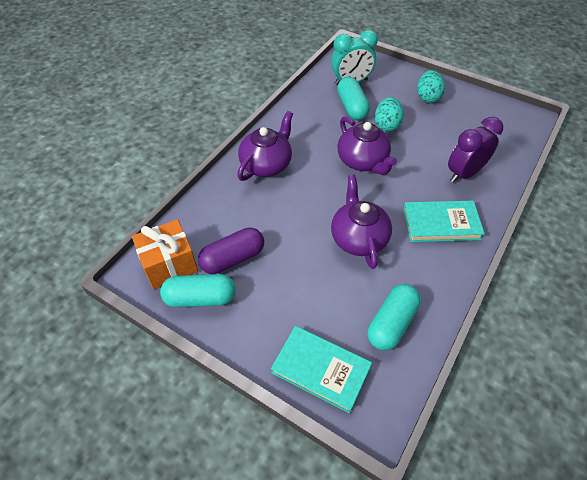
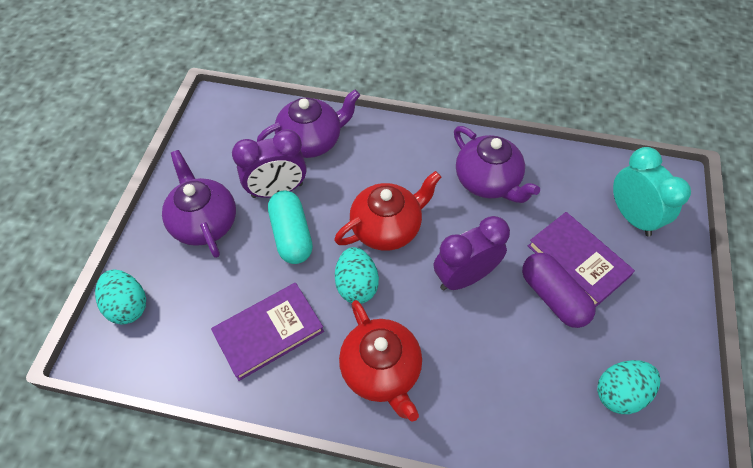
orange gift: 1 -> 0
purple book: 0 -> 2
purple clock: 1 -> 2
red teapot: 0 -> 2
turquoise book: 2 -> 0
turquoise capsule: 3 -> 1
turquoise egg: 2 -> 3

